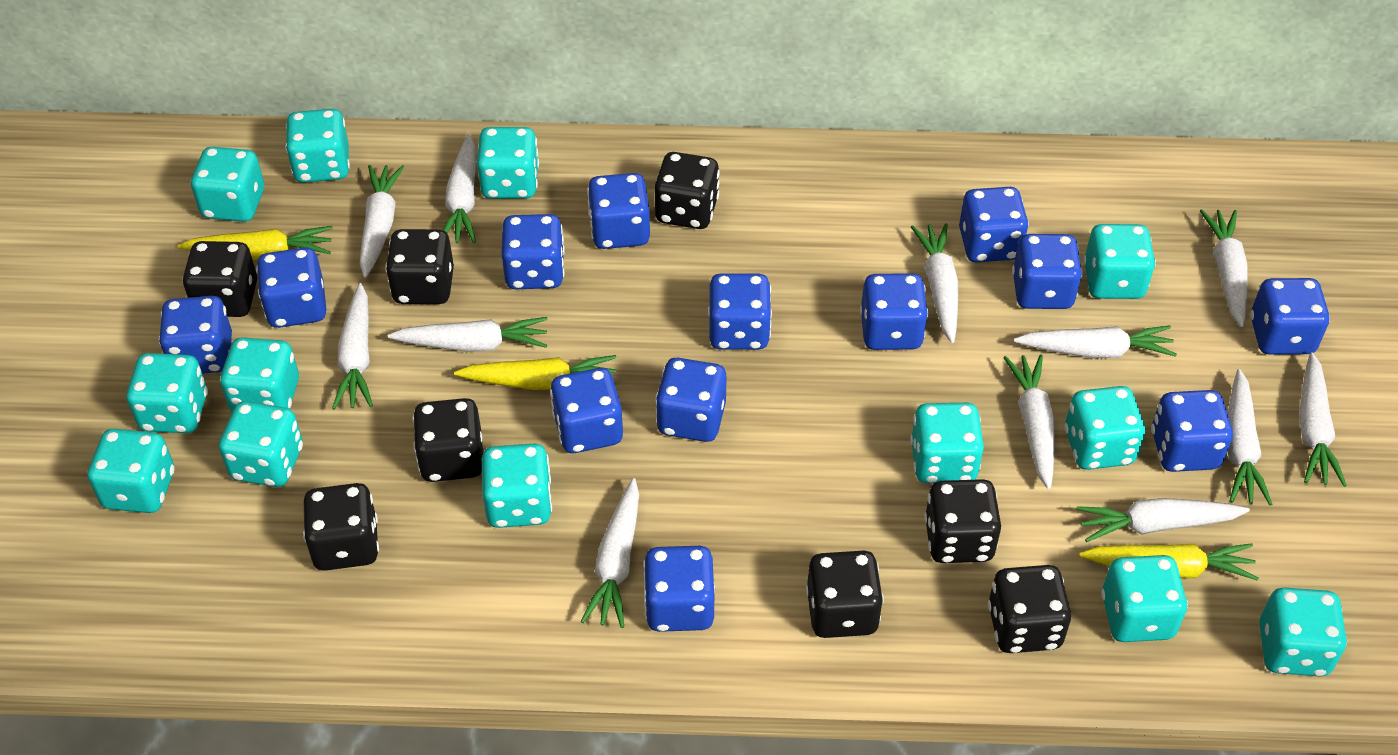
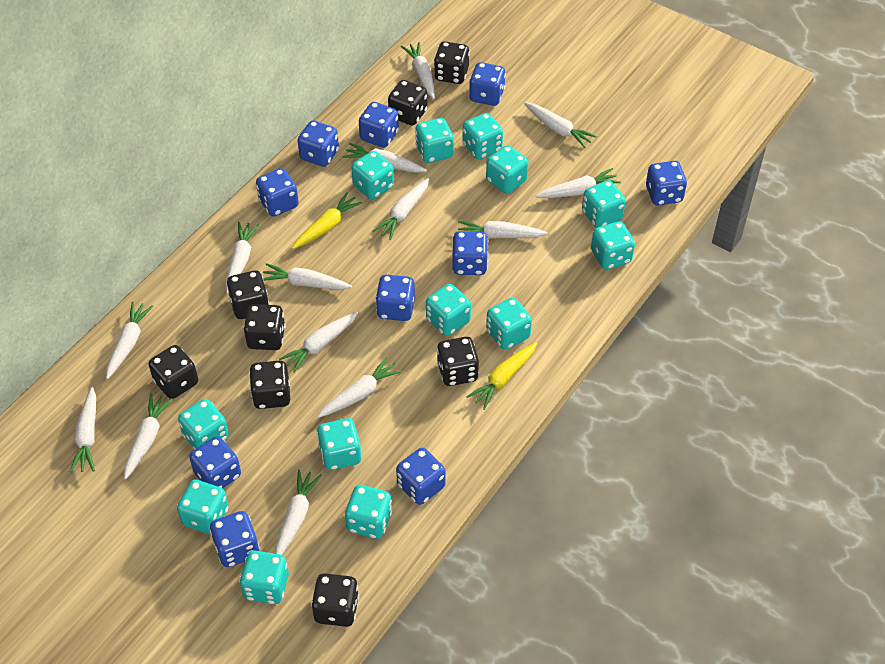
blue dice: 13 -> 10
white carrot: 12 -> 14
yellow carrot: 3 -> 2

